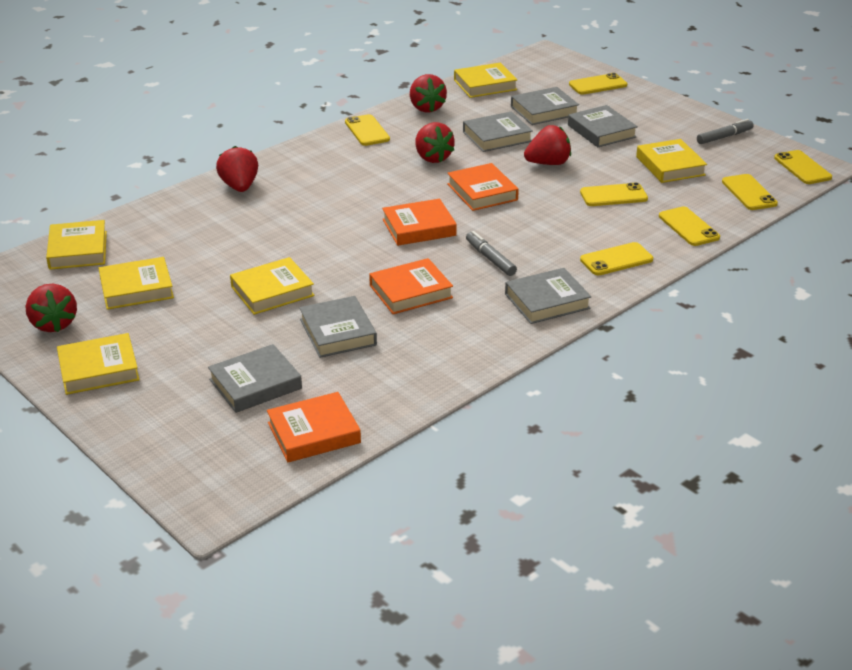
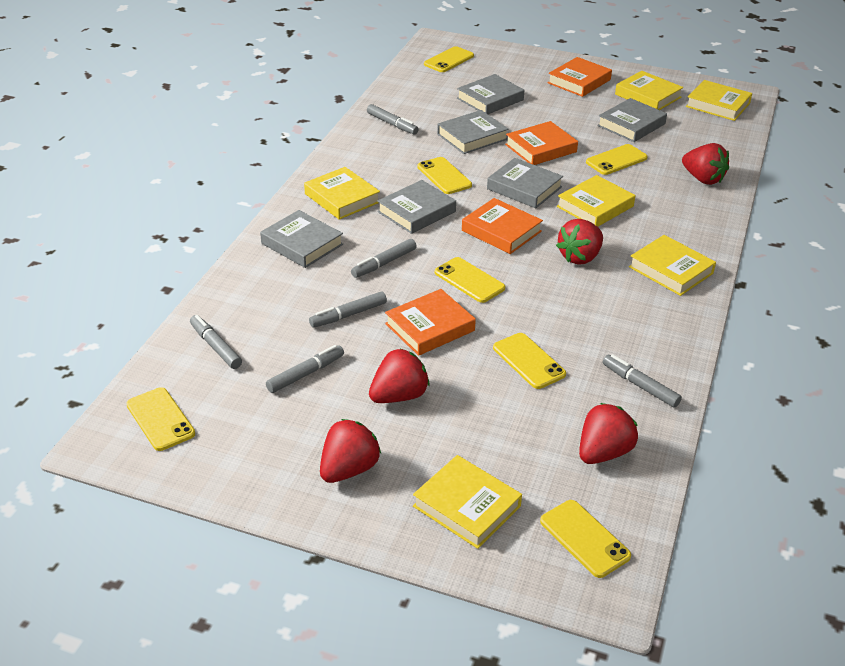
grey marker: 2 -> 6

